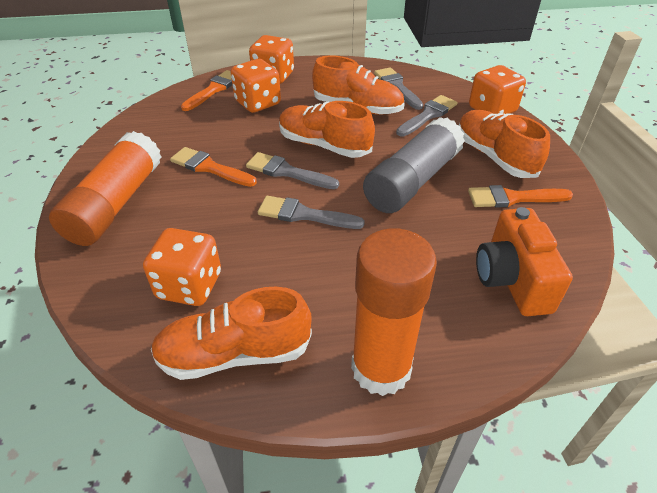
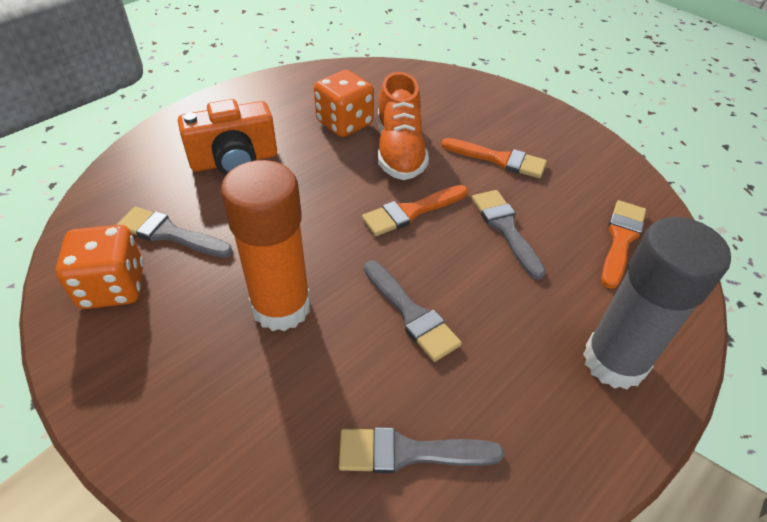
orange dice: 4 -> 2
orange glue stick: 2 -> 1
orange shoe: 4 -> 1

